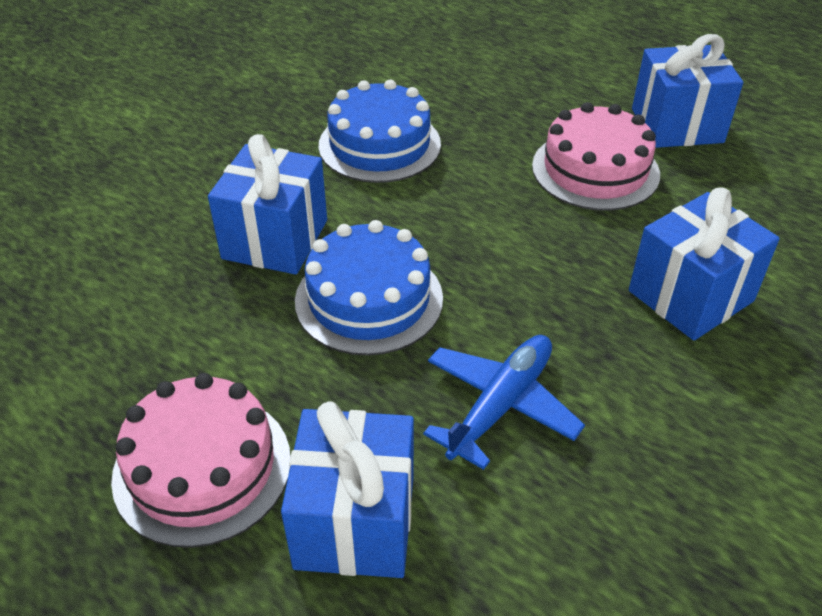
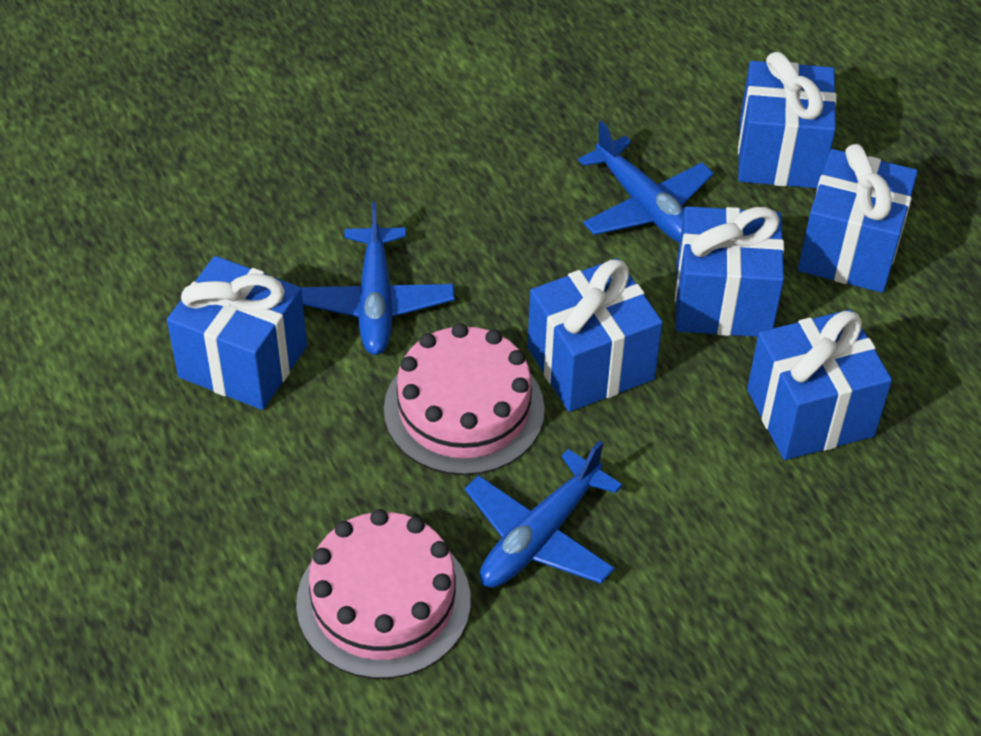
blue cake: 2 -> 0
blue gift: 4 -> 6
blue plane: 1 -> 3

